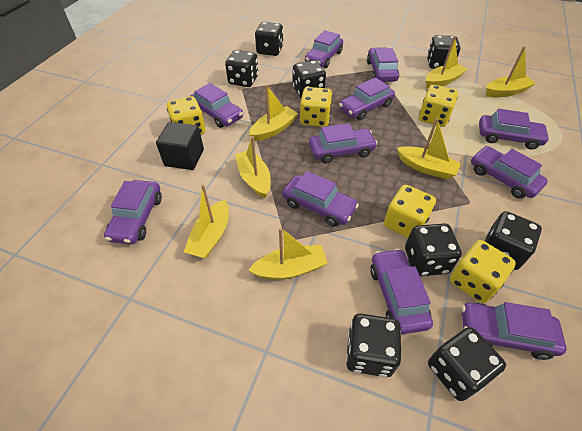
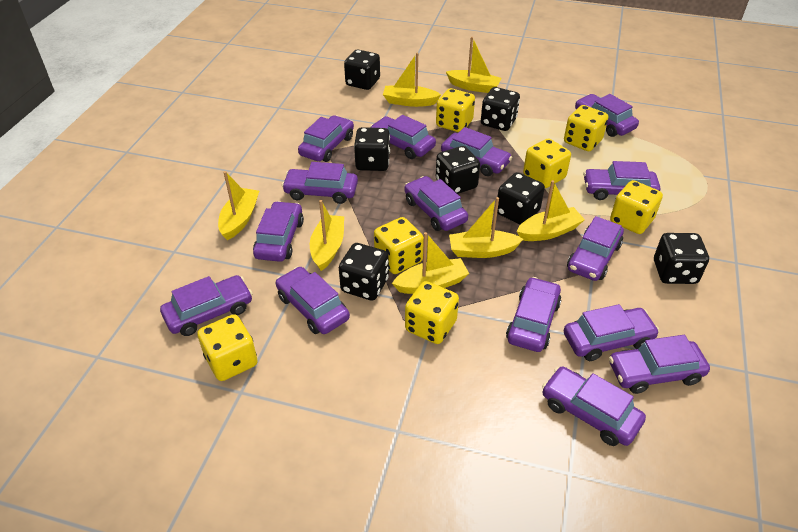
black cube: 1 -> 0
black dice: 8 -> 7
purple car: 11 -> 15
yellow dice: 5 -> 7

